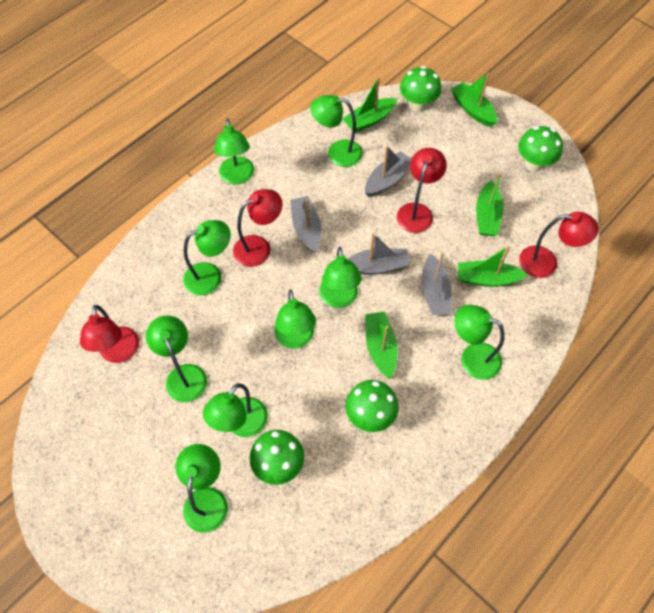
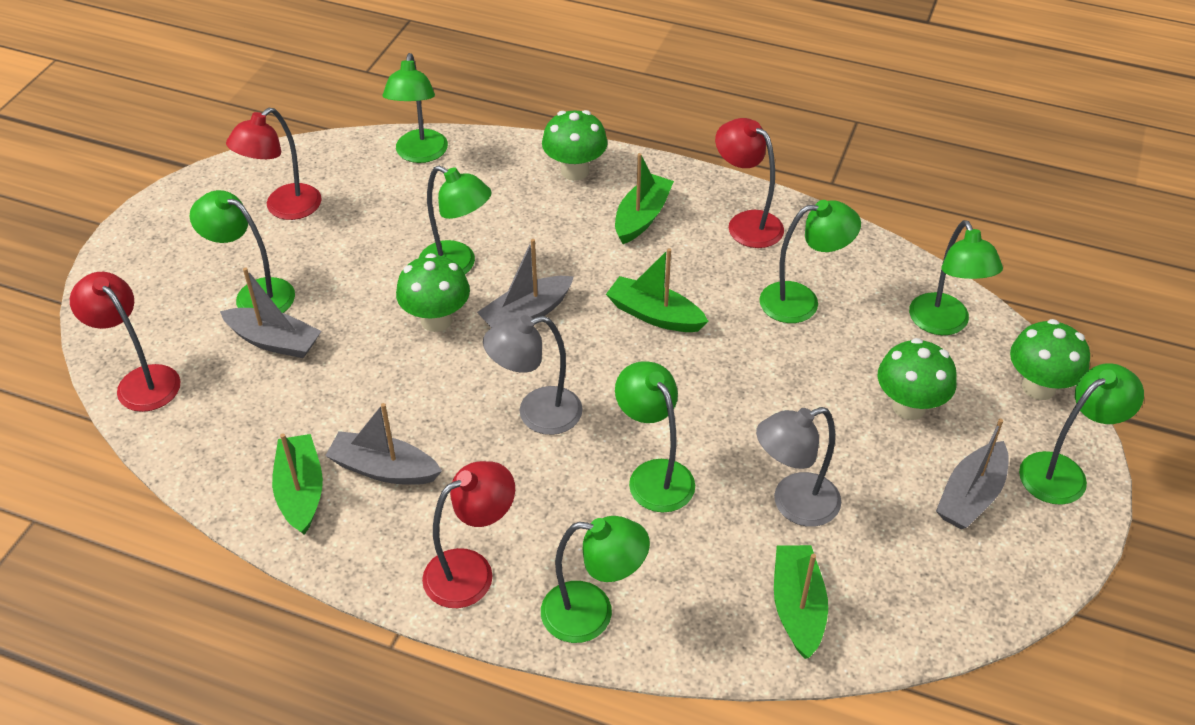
green boat: 5 -> 4
green lamp: 9 -> 8
grey lamp: 0 -> 2

